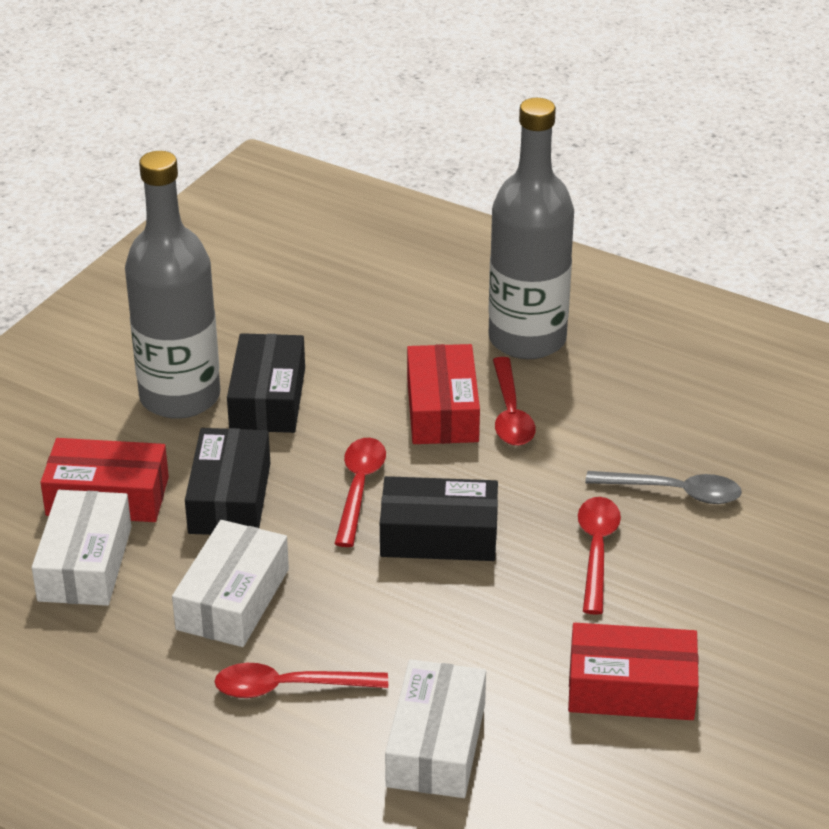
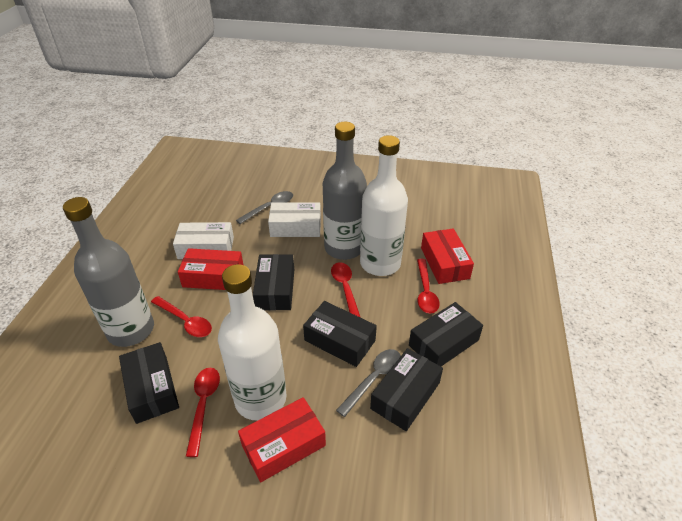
black box: 3 -> 5
grey spoon: 1 -> 2
white bottle: 0 -> 2
white box: 3 -> 2

